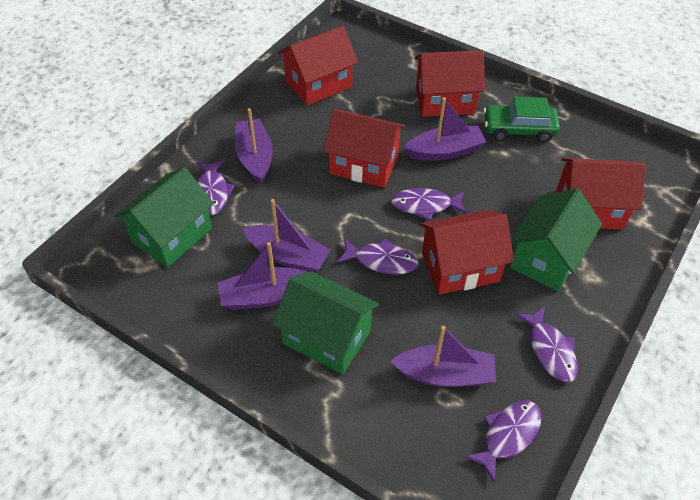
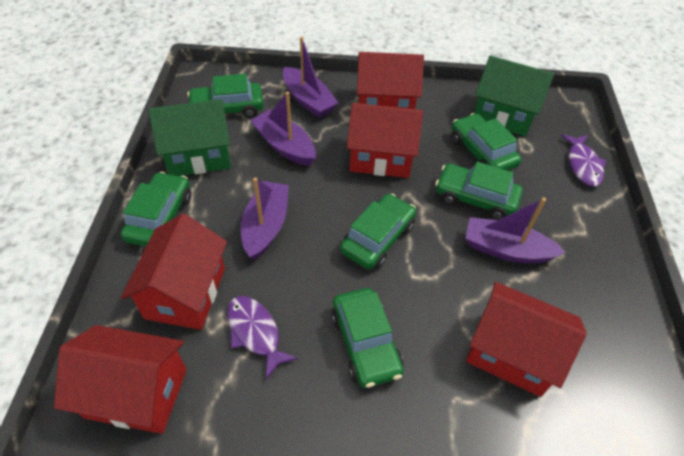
green car: 1 -> 6
green house: 3 -> 2
purple boat: 5 -> 4
purple fish: 5 -> 2

